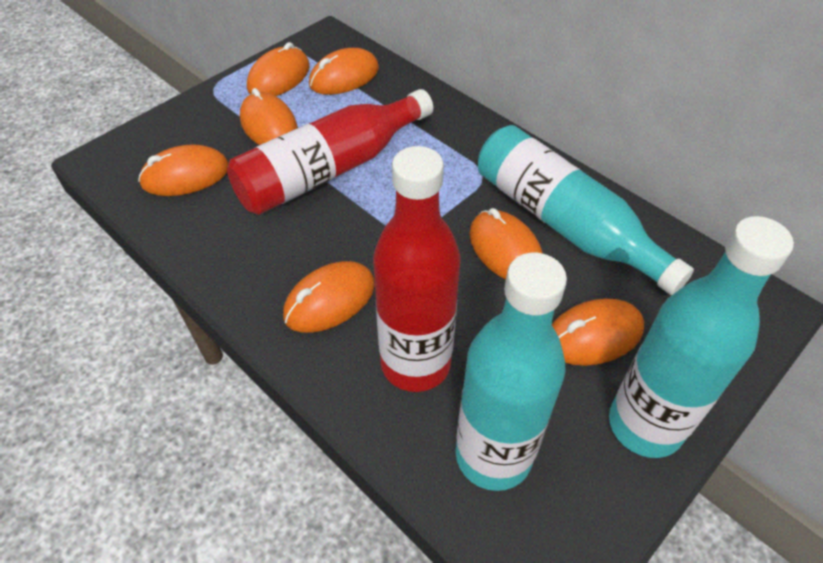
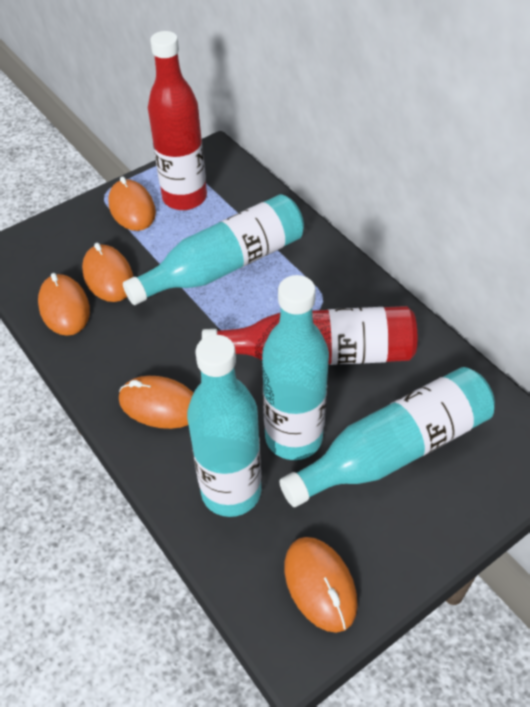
orange mouse: 7 -> 5
turquoise bottle: 3 -> 4

